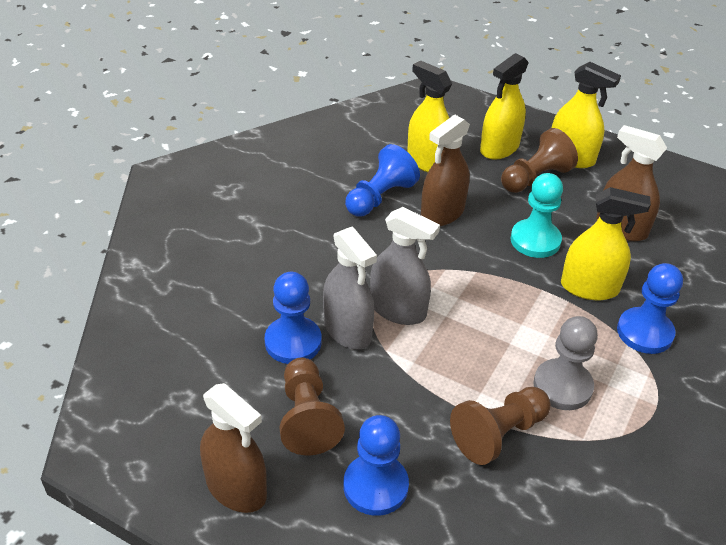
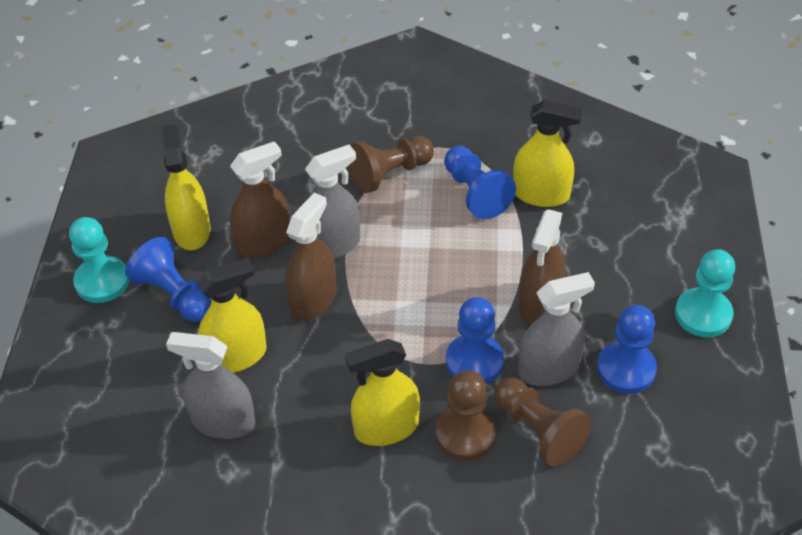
grey pawn: 1 -> 0
grey spray bottle: 2 -> 3
turquoise pawn: 1 -> 2

